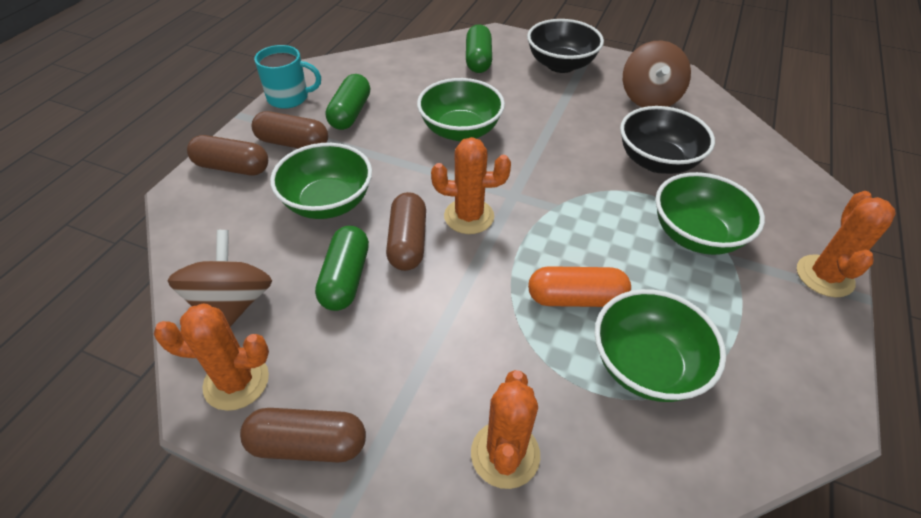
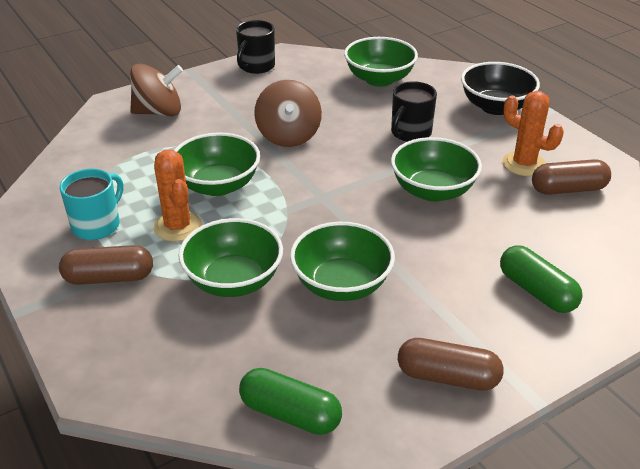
black bowl: 2 -> 1
black mug: 0 -> 2
brown capsule: 4 -> 3
green bowl: 4 -> 5
green capsule: 3 -> 2
orange cactus: 4 -> 2
orange capsule: 1 -> 0

